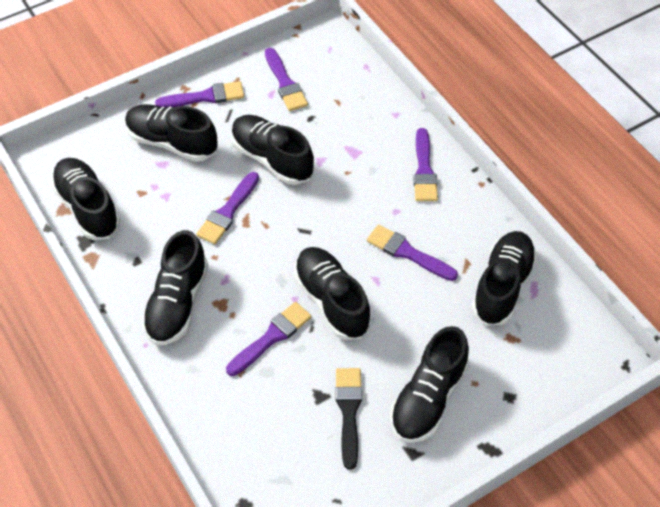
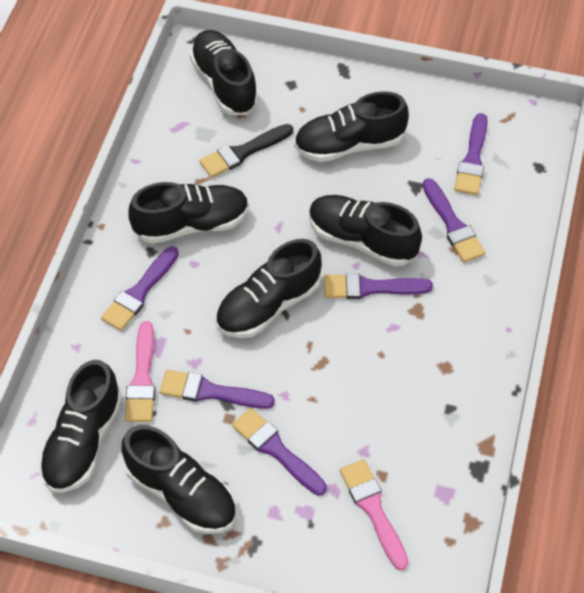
pink brush: 0 -> 2

